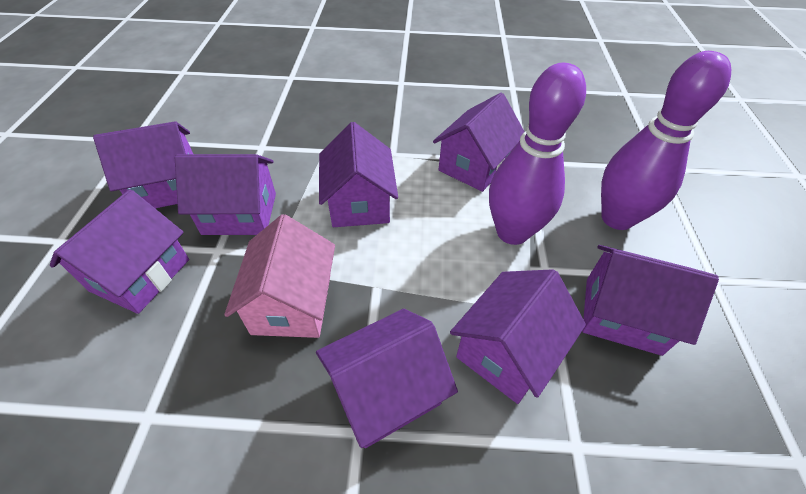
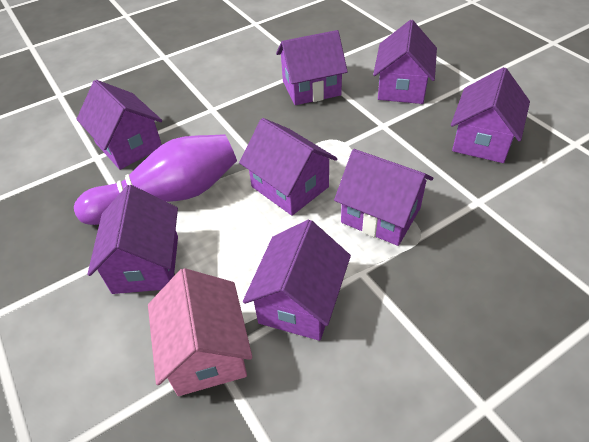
purple bowling pin: 2 -> 1

